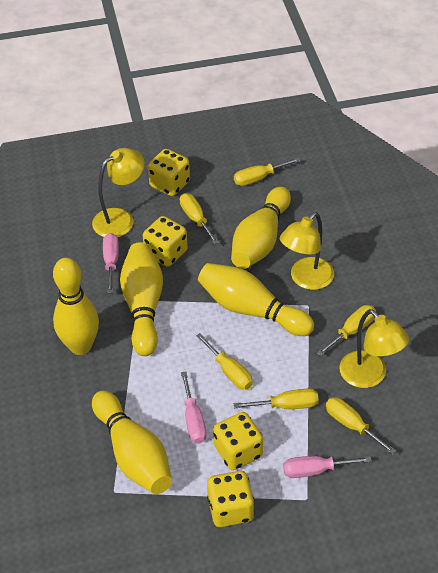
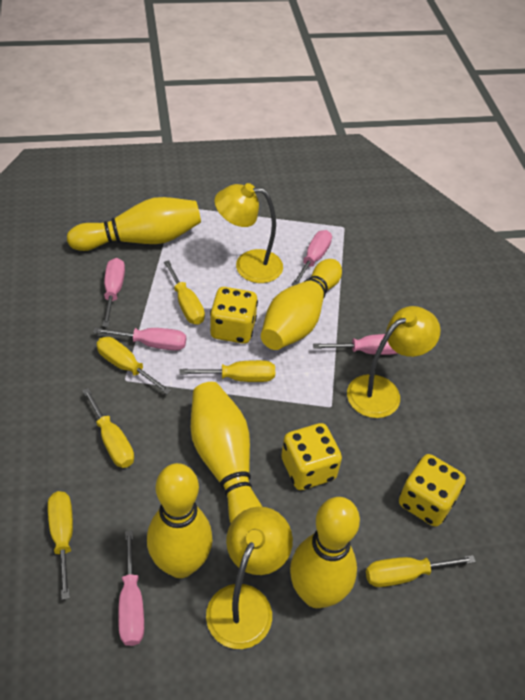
pink screwdriver: 3 -> 5
yellow dice: 4 -> 3

